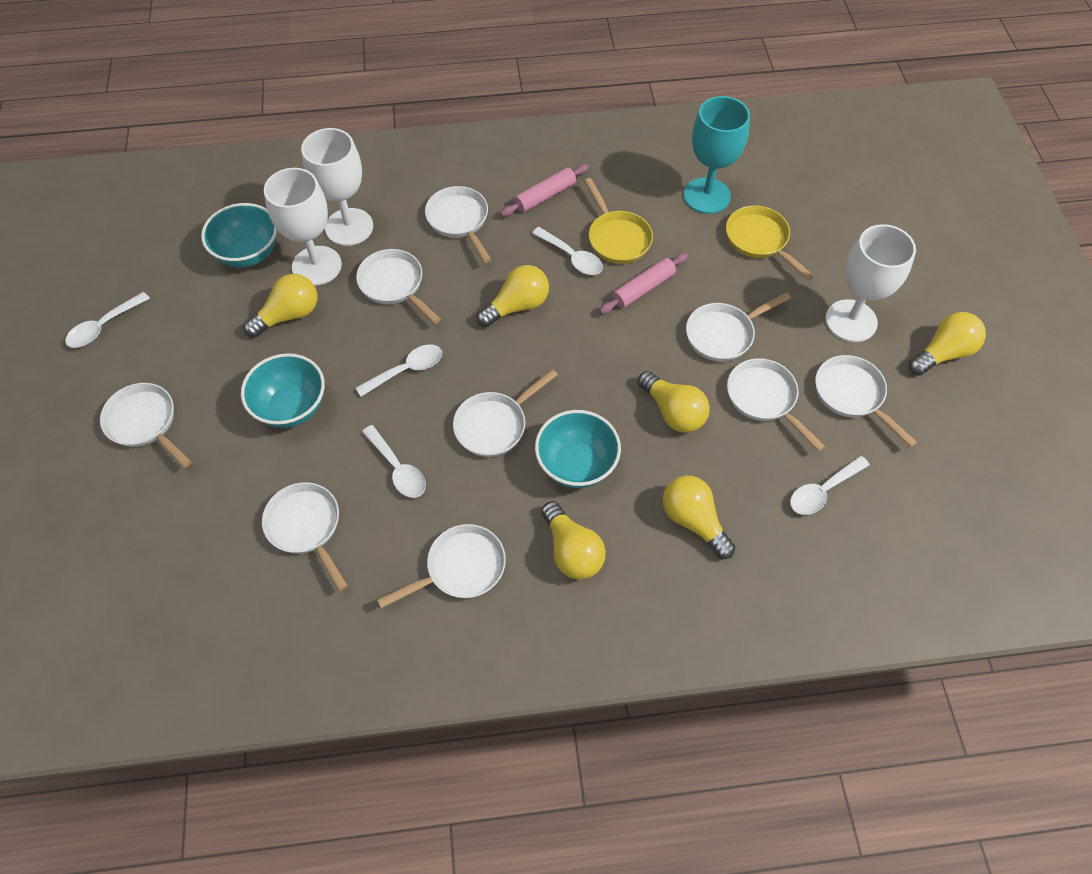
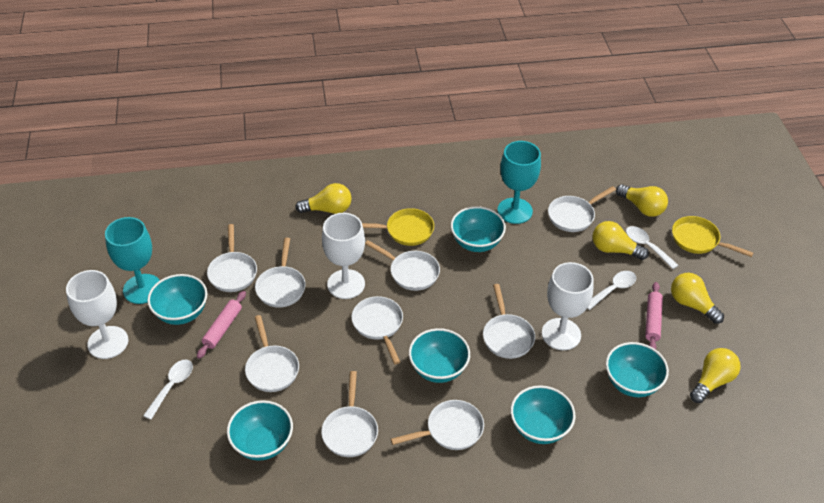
turquoise bowl: 3 -> 6
turquoise goblet: 1 -> 2
white spoon: 5 -> 3
yellow light bulb: 6 -> 5

